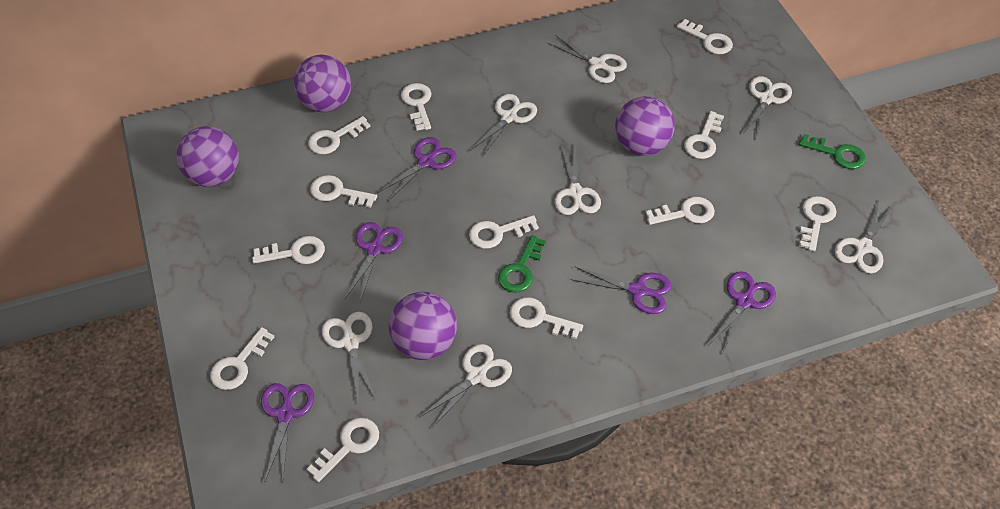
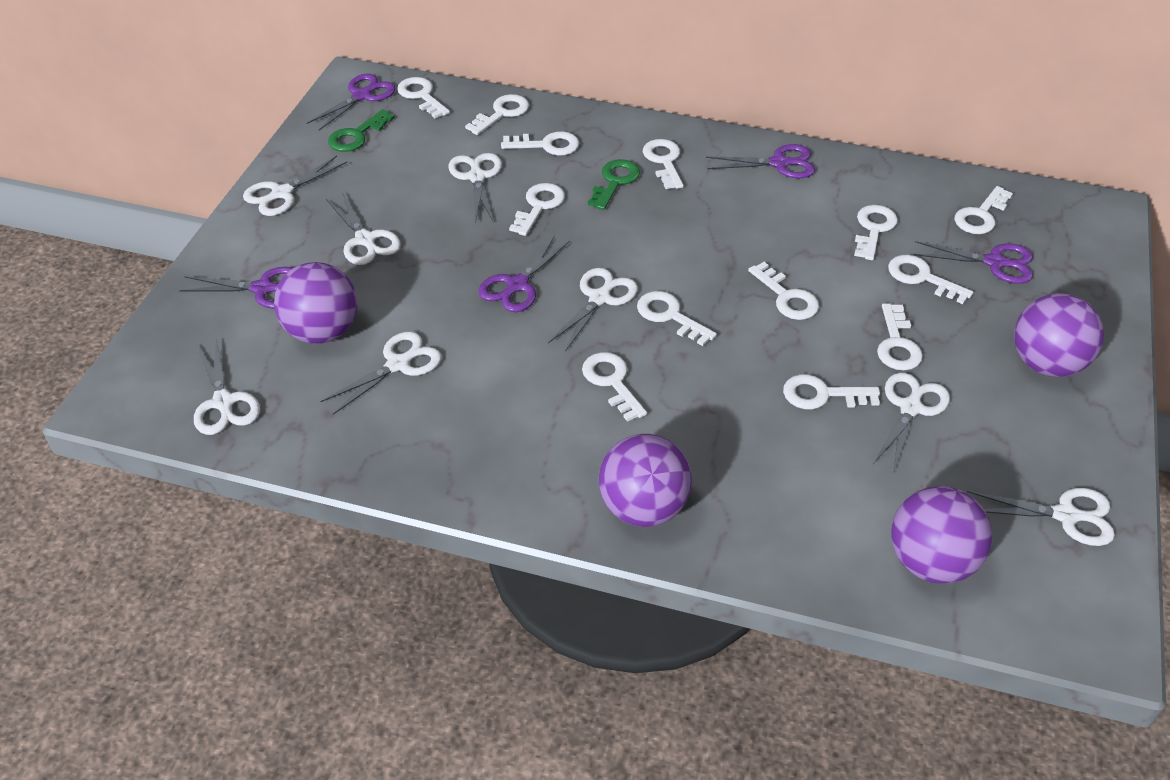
white key: 12 -> 13
white scissors: 7 -> 8

